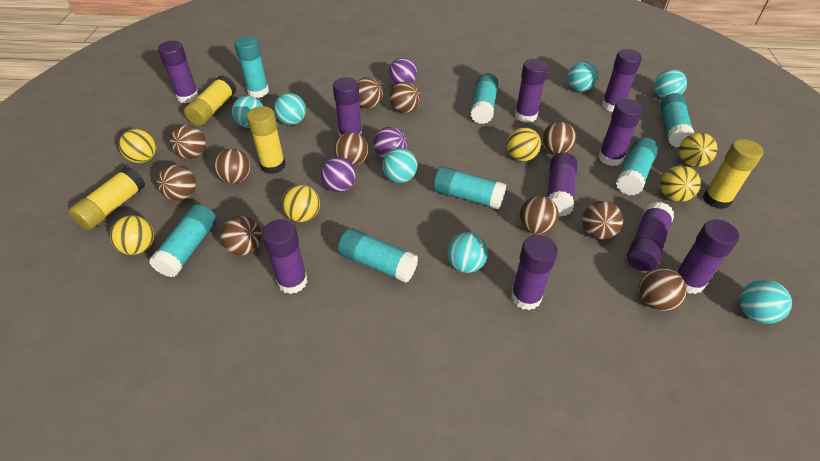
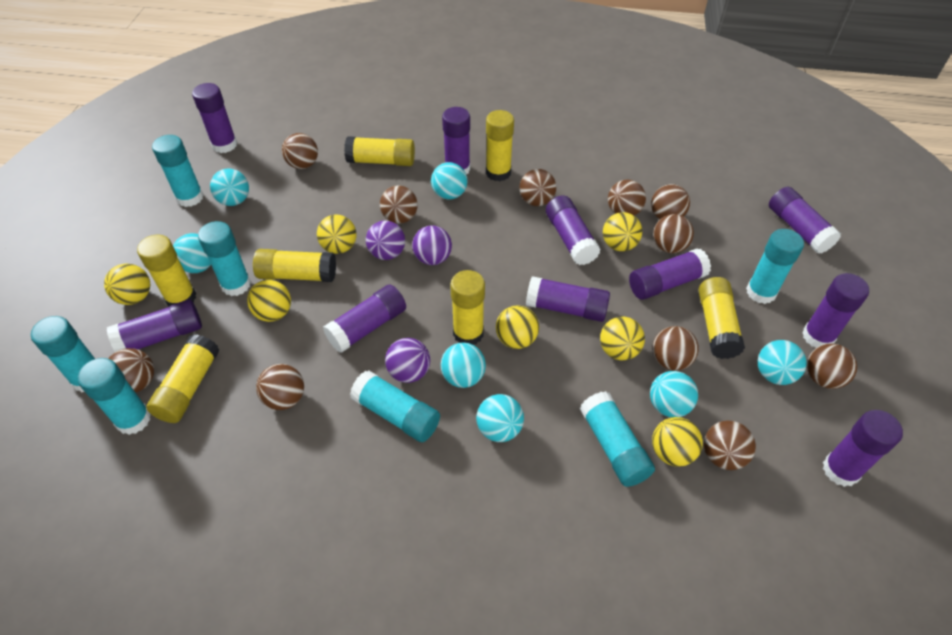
yellow ball: 6 -> 7
yellow glue stick: 4 -> 7

